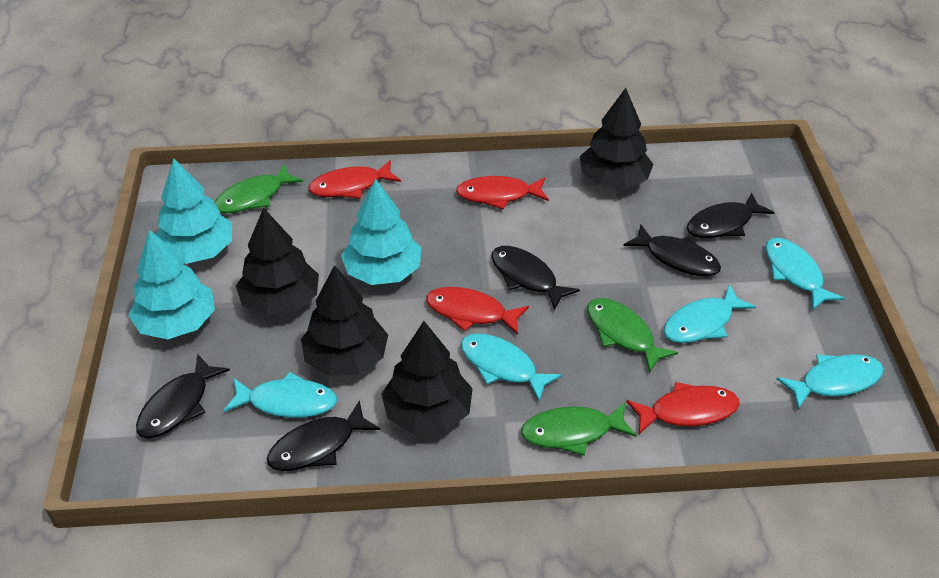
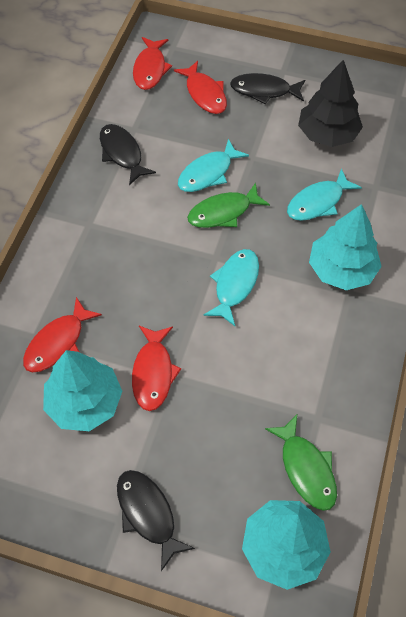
black fish: 5 -> 3
black tree: 4 -> 1
green fish: 3 -> 2
turquoise fish: 5 -> 3

